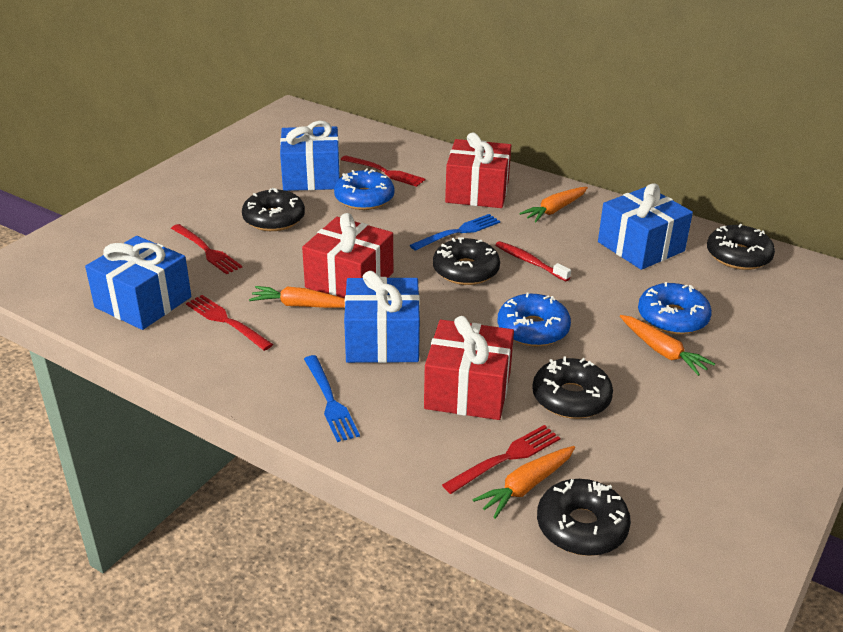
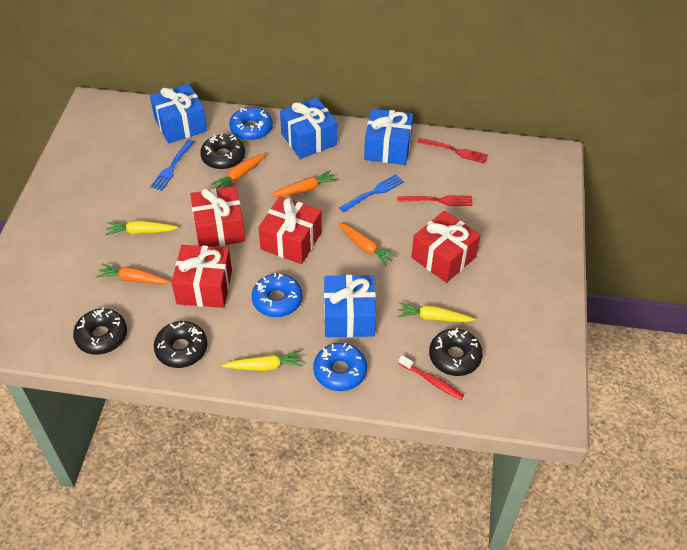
black donut: 5 -> 4
red fork: 4 -> 2
red gift: 3 -> 4
yellow carrot: 0 -> 3

